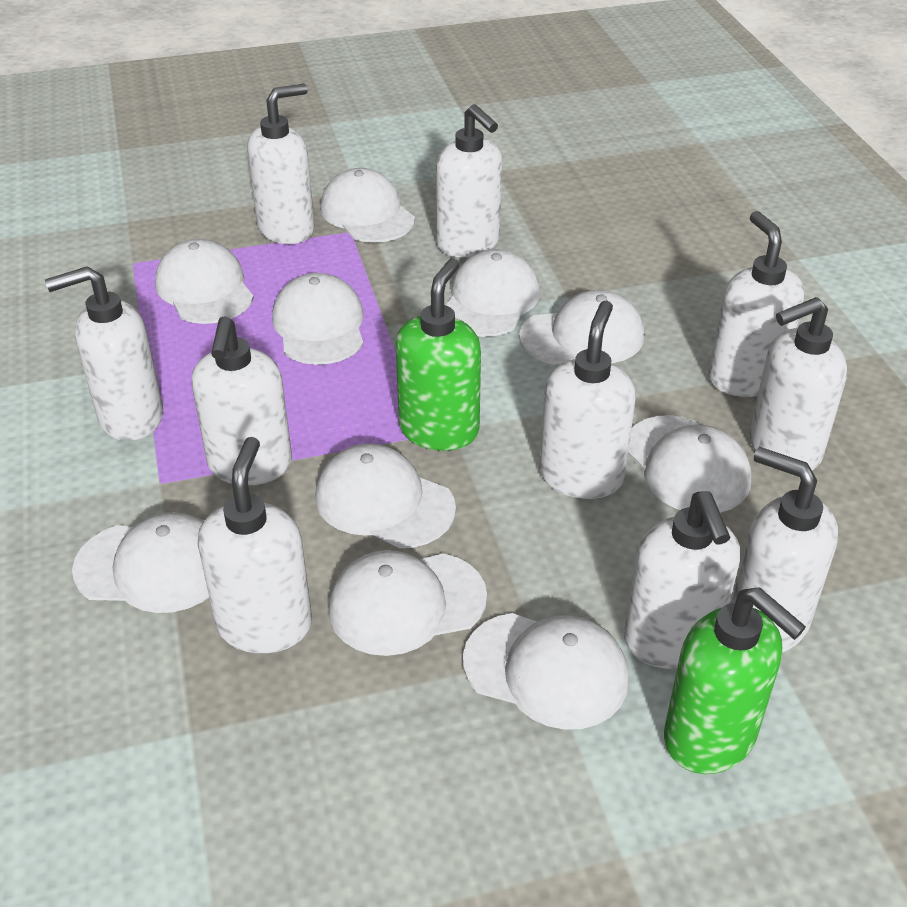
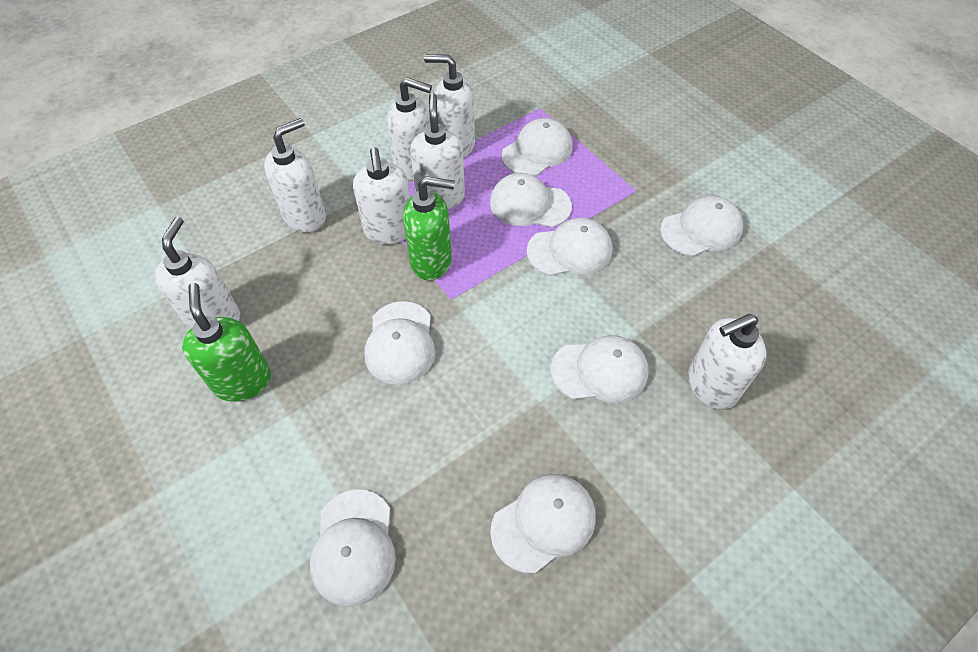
white cap: 10 -> 8
white soap dispenser: 10 -> 7

